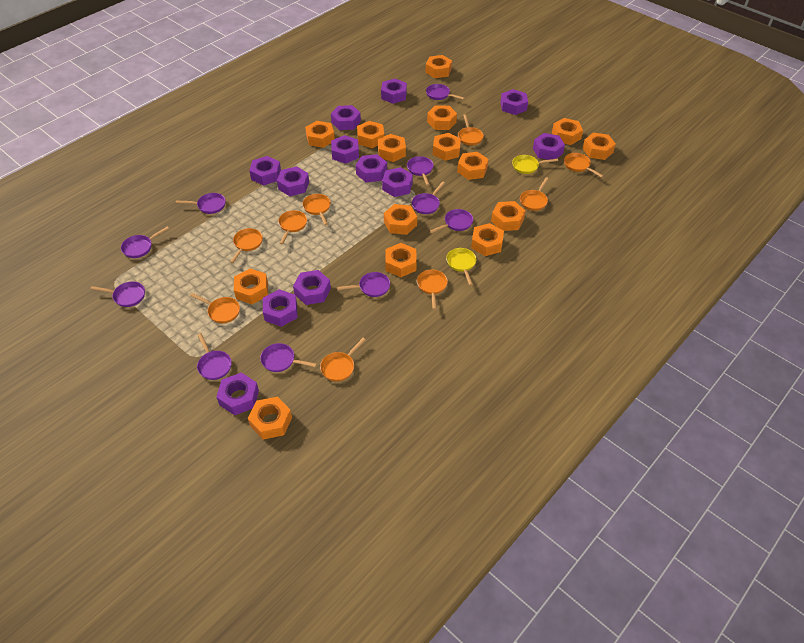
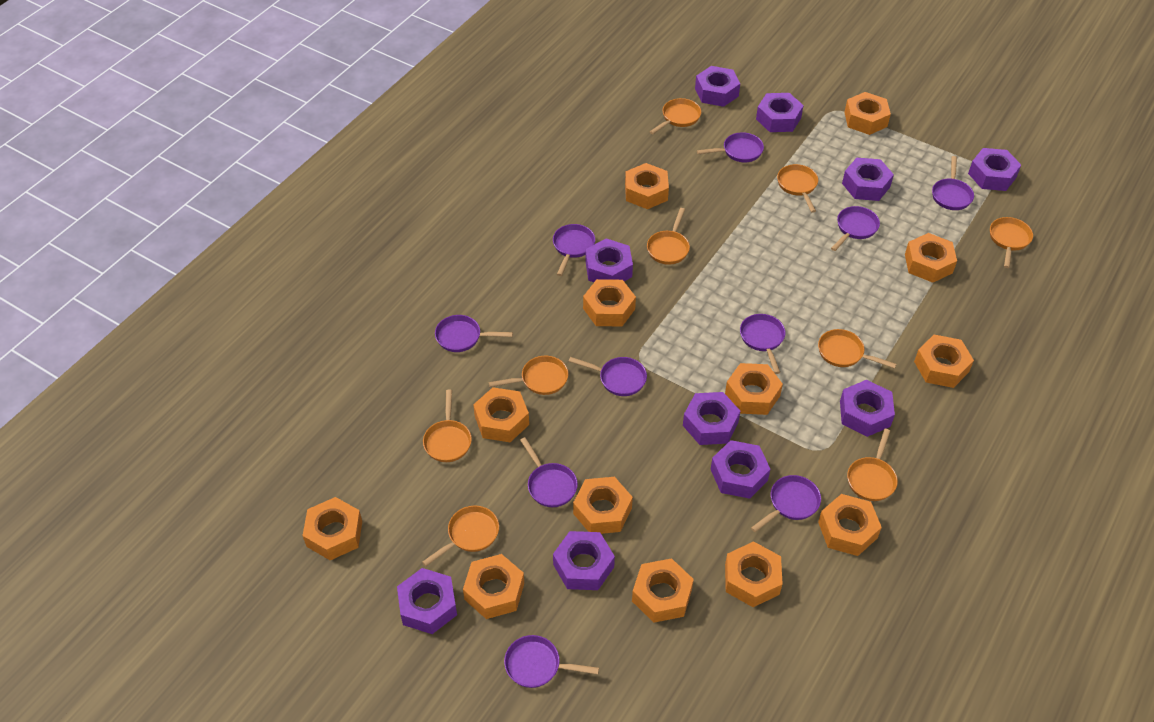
orange nut: 15 -> 13
purple nut: 12 -> 10
yellow pan: 2 -> 0

